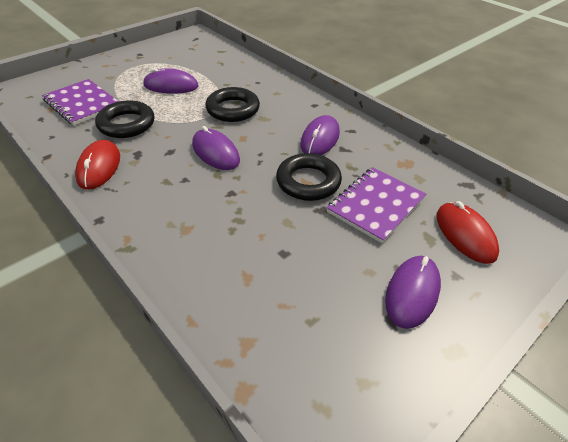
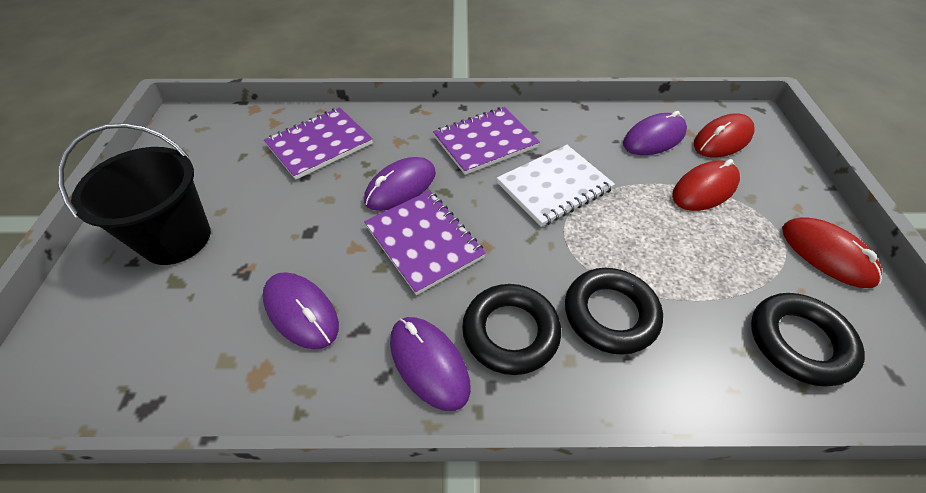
black bucket: 0 -> 1
purple notebook: 2 -> 3
red mouse: 2 -> 3
white notebook: 0 -> 1

